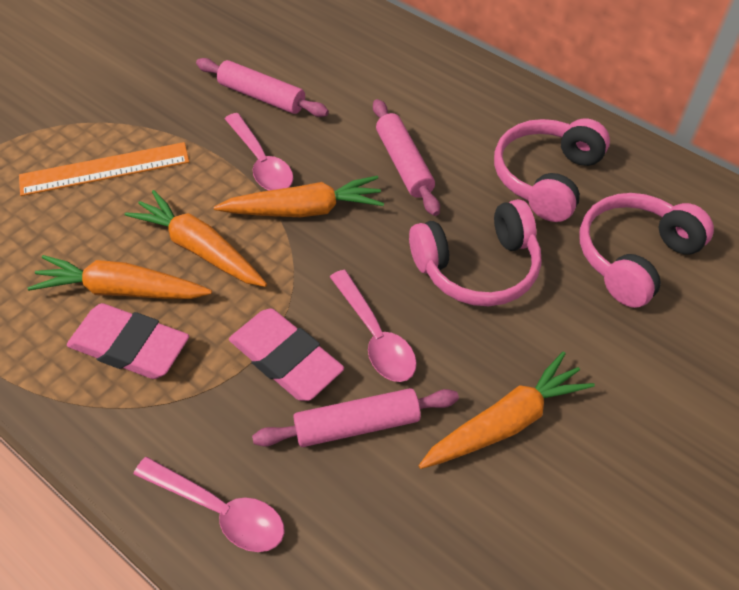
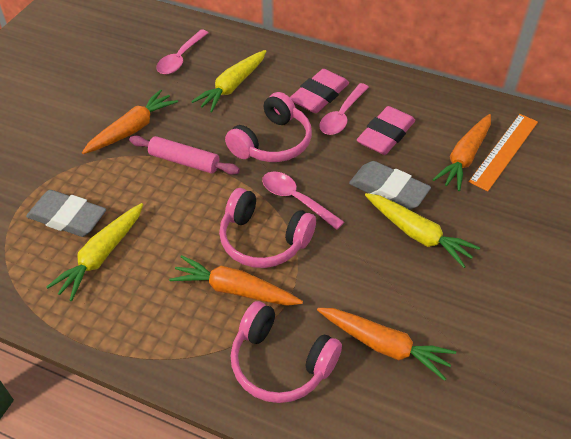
grey eraser: 0 -> 2
pink rolling pin: 3 -> 1
yellow carrot: 0 -> 3

